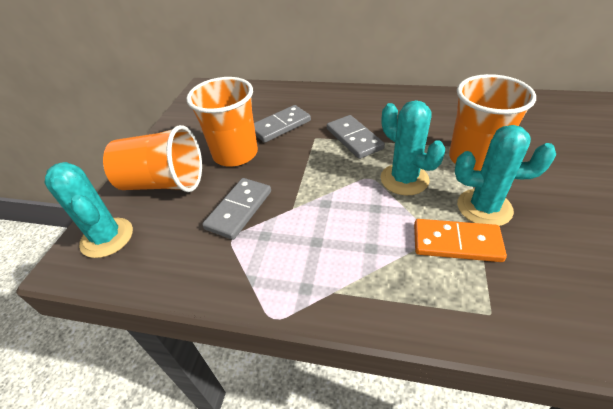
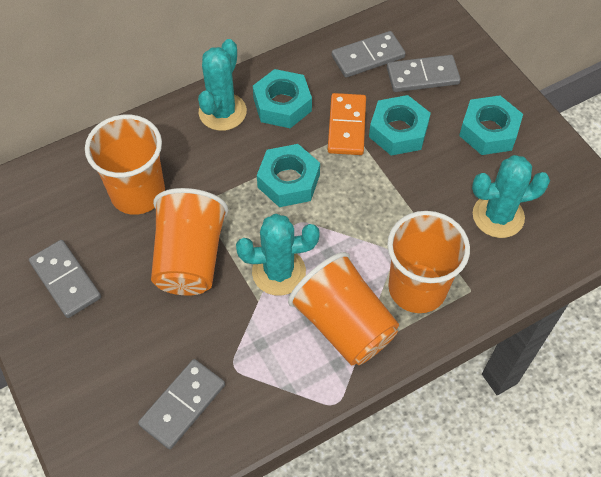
grey domino: 3 -> 4
orange cup: 3 -> 4
turquoise nut: 0 -> 4

